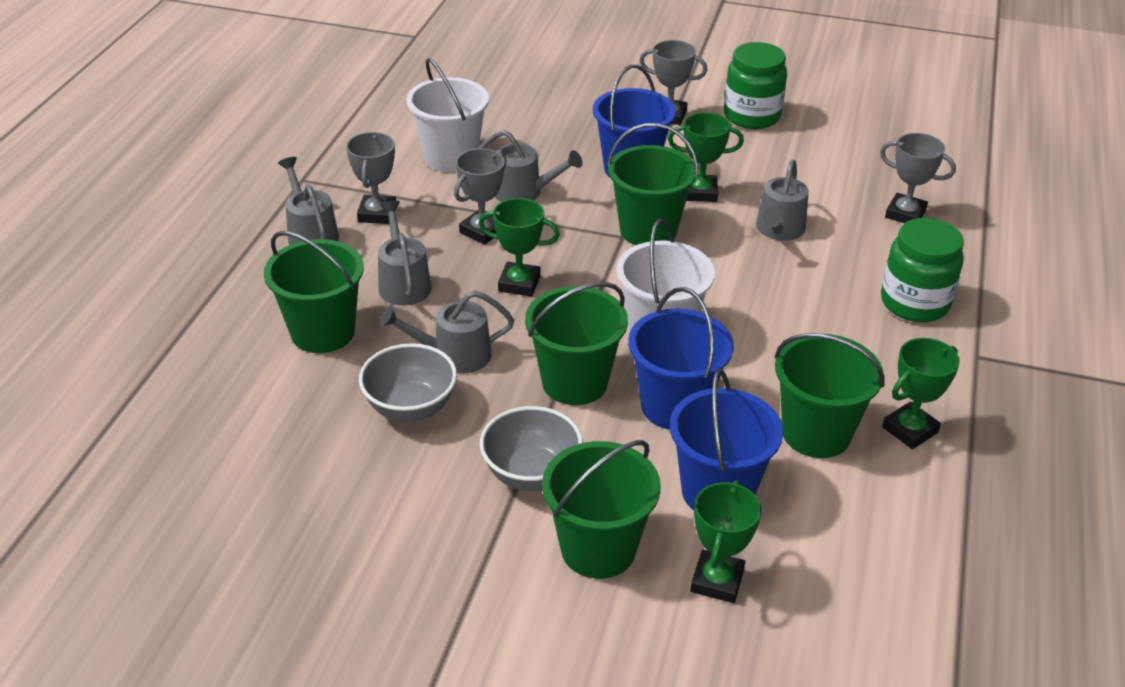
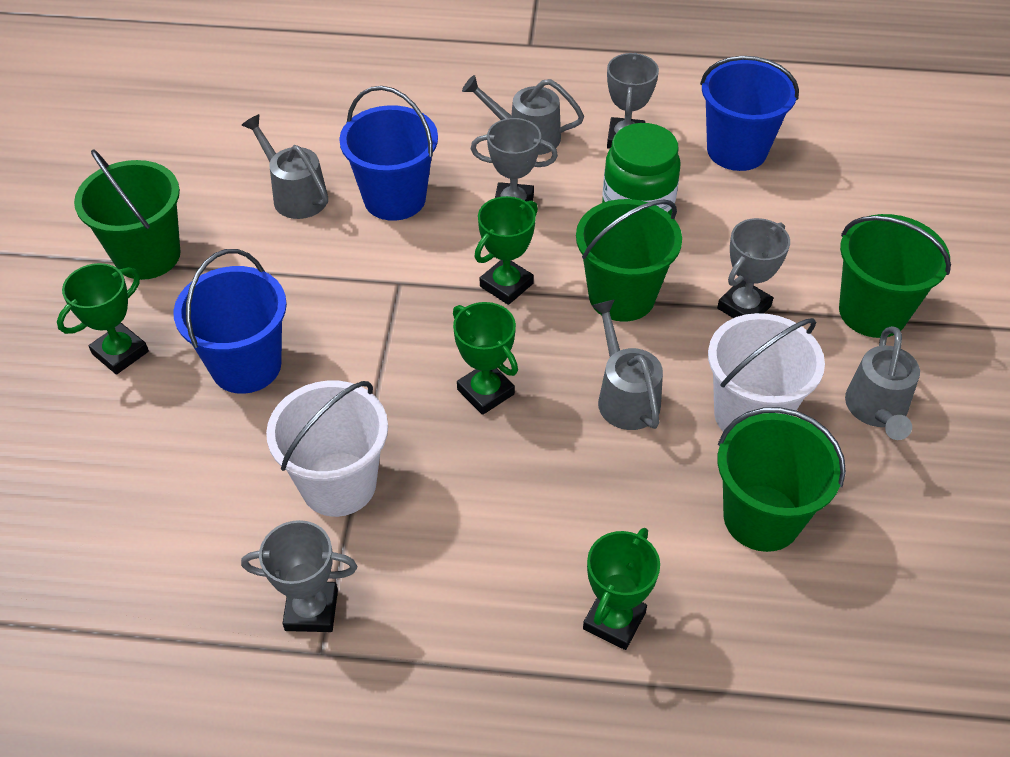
green bucket: 5 -> 4
green jar: 2 -> 1
grey bowl: 2 -> 0
grey watering can: 5 -> 4

